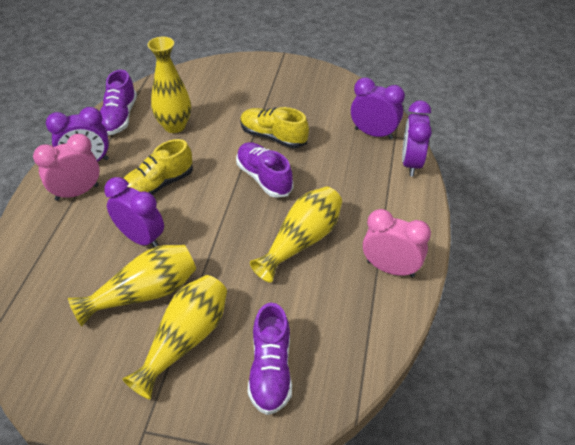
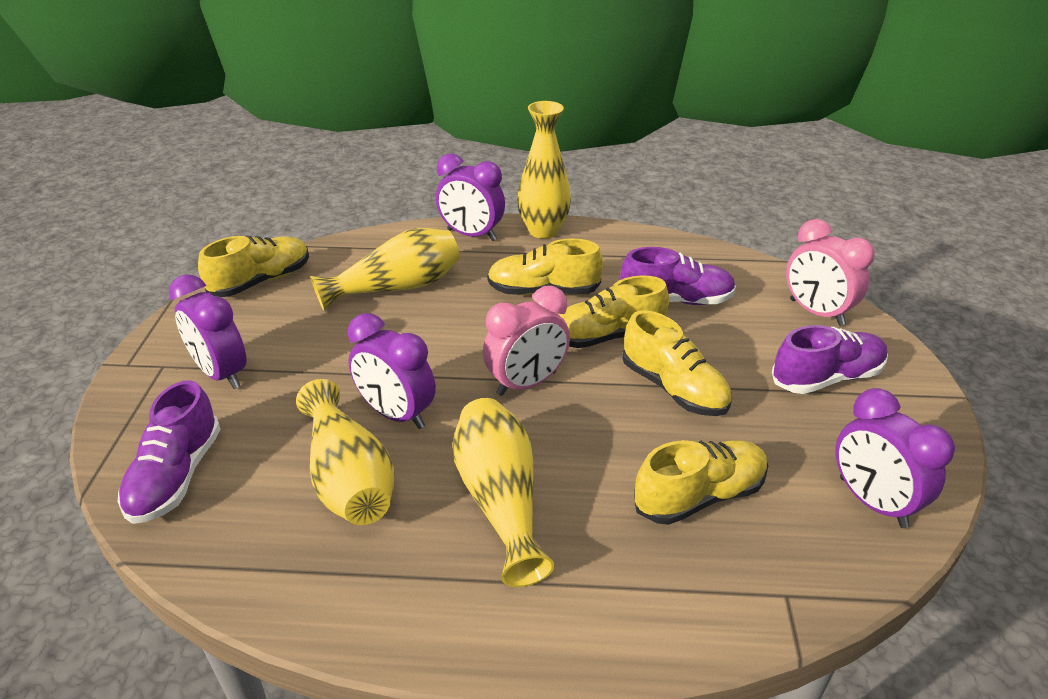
yellow shoe: 2 -> 5

